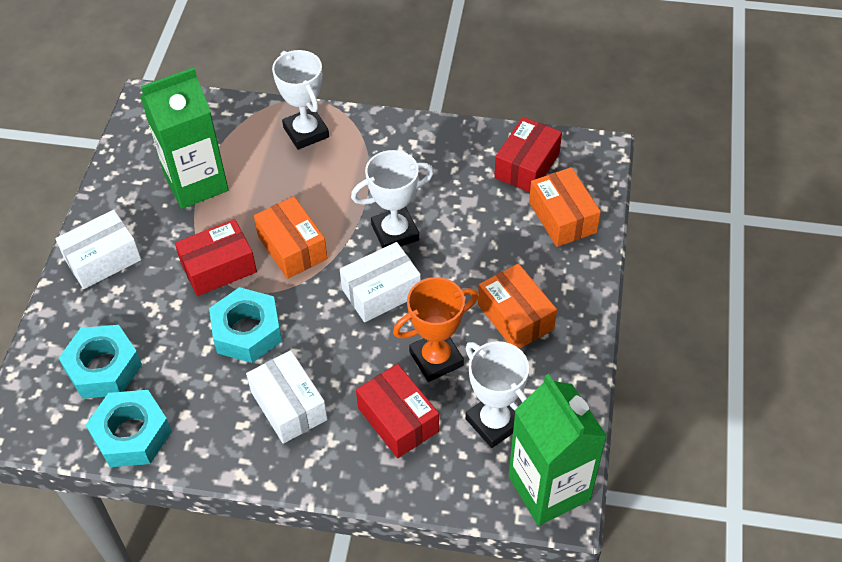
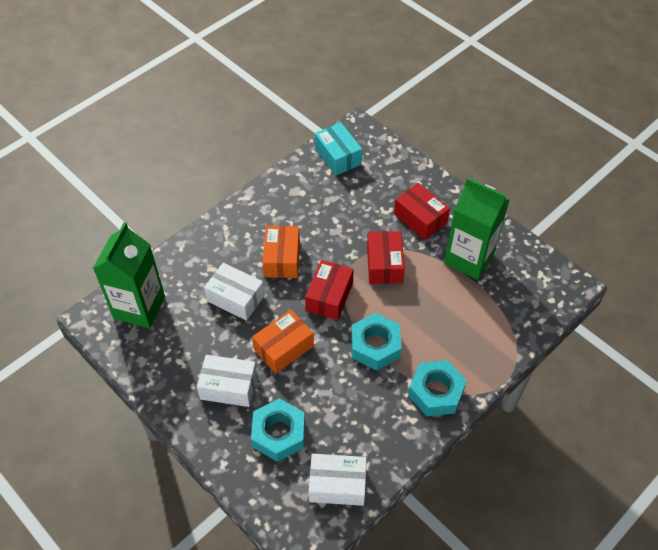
orange box: 3 -> 2
orange trophy: 1 -> 0
turquoise box: 0 -> 1
white trophy: 3 -> 0

